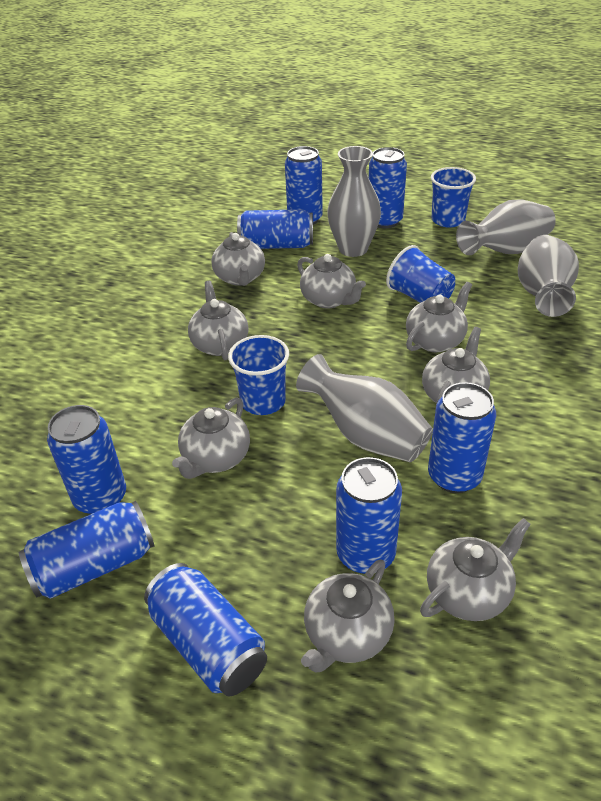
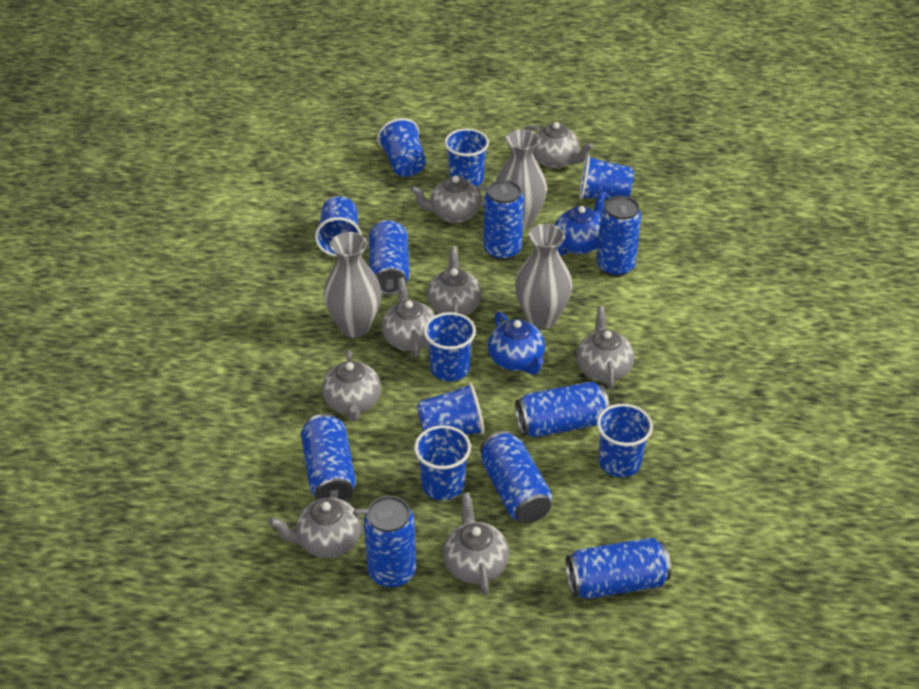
blue cup: 3 -> 8
blue teapot: 0 -> 2
grey vase: 4 -> 3

